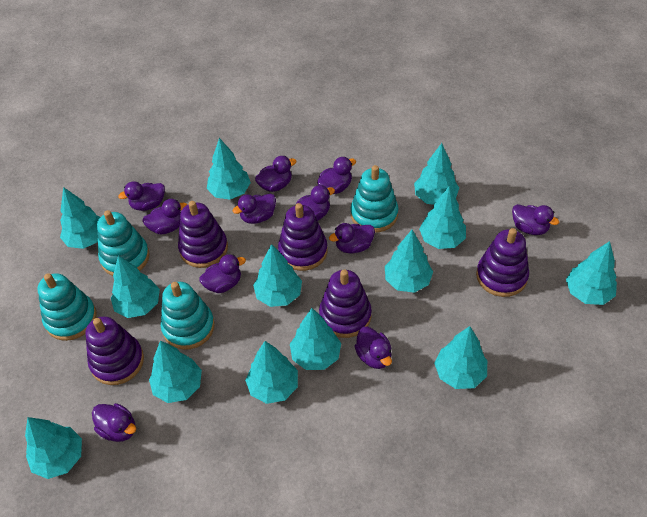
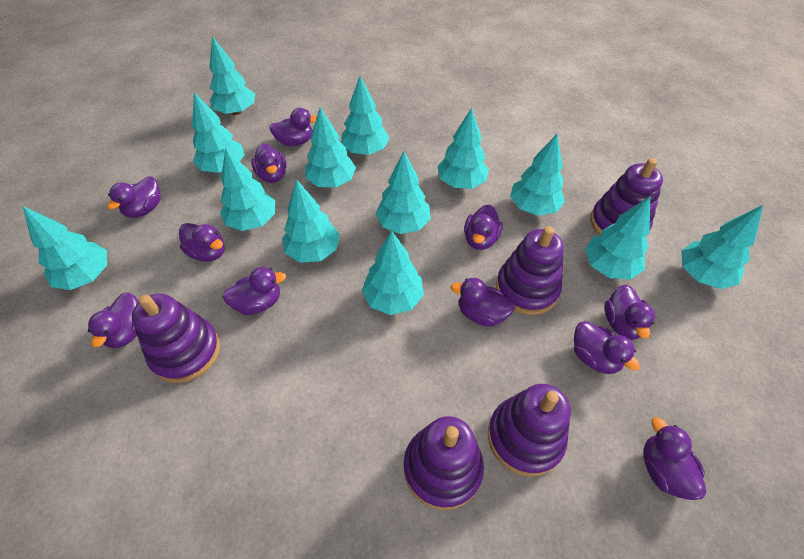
turquoise stacking toy: 4 -> 0

